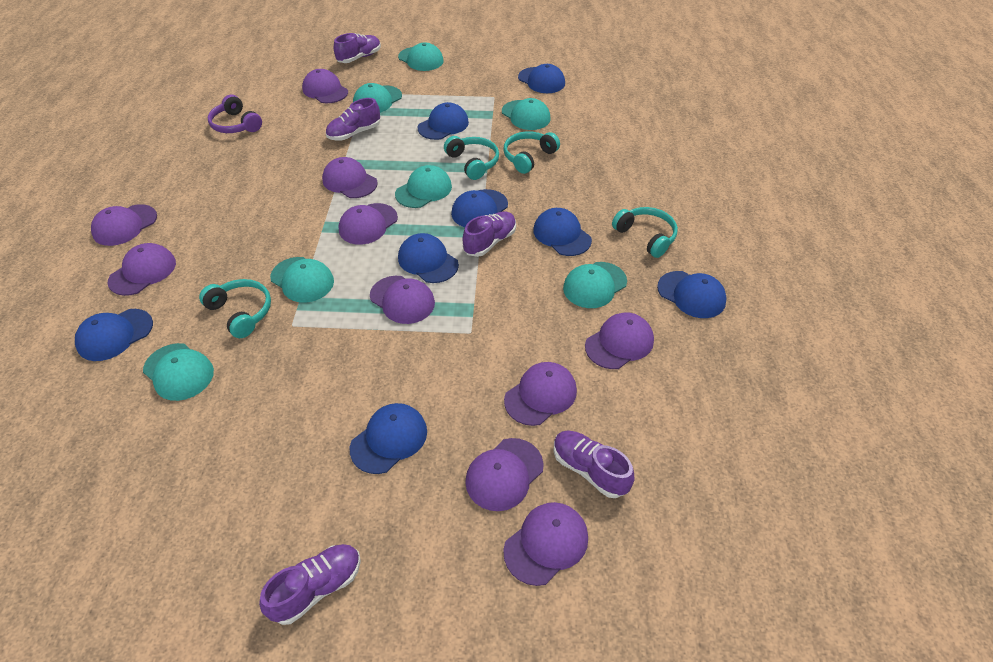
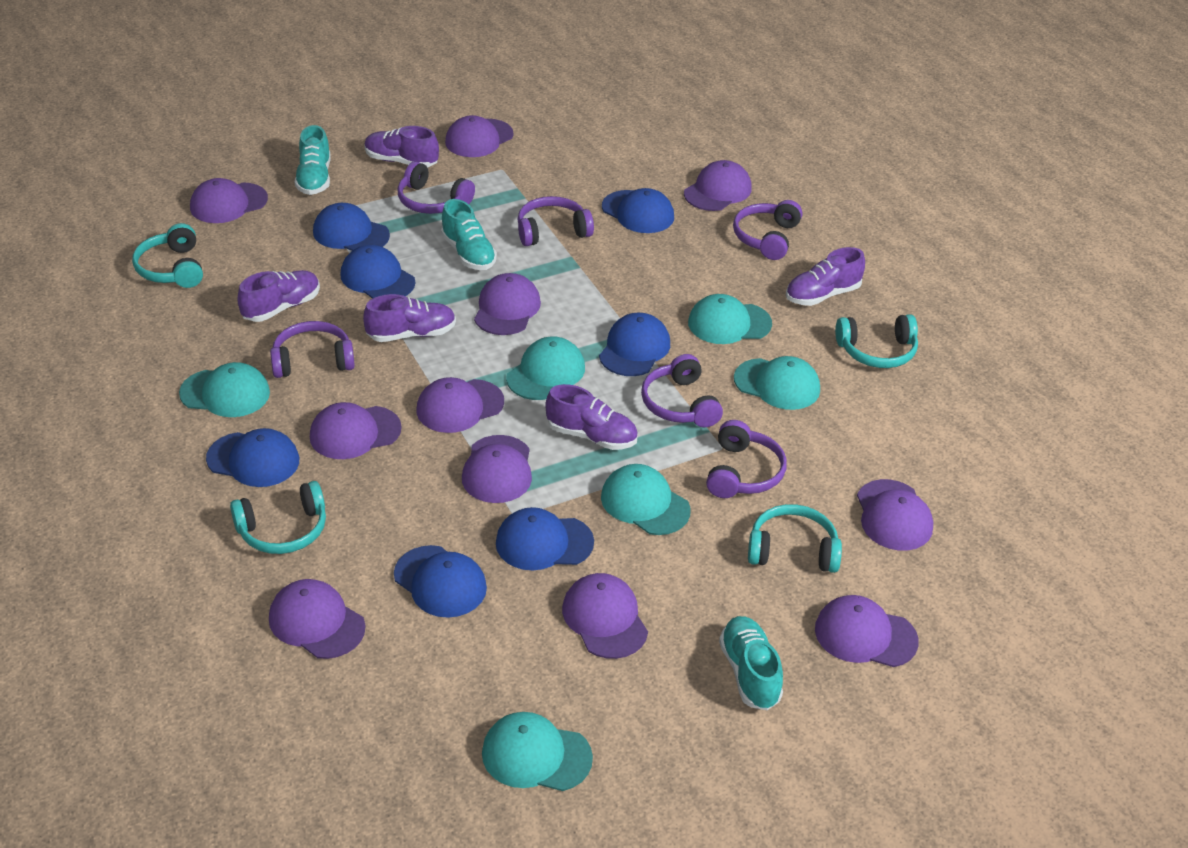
blue cap: 8 -> 7
purple cap: 10 -> 11
purple headphones: 1 -> 6
turquoise cap: 7 -> 6
turquoise shoe: 0 -> 3

